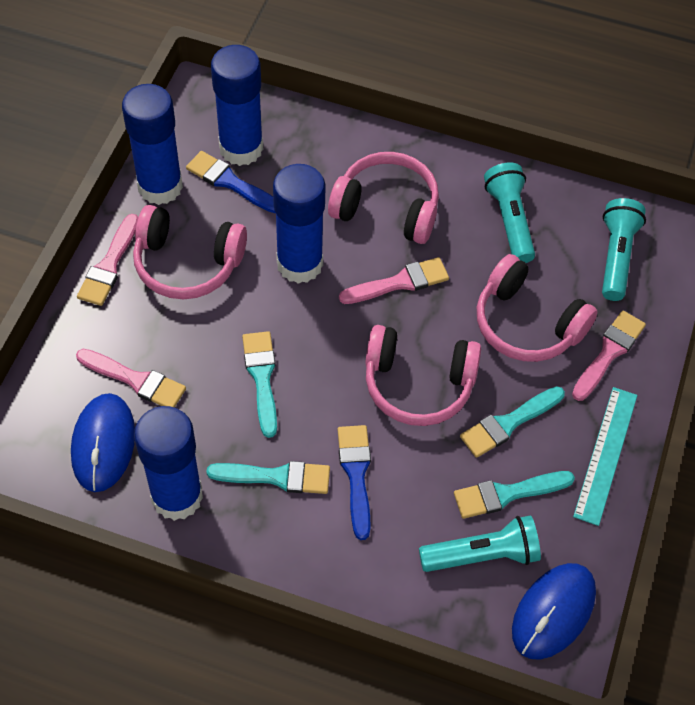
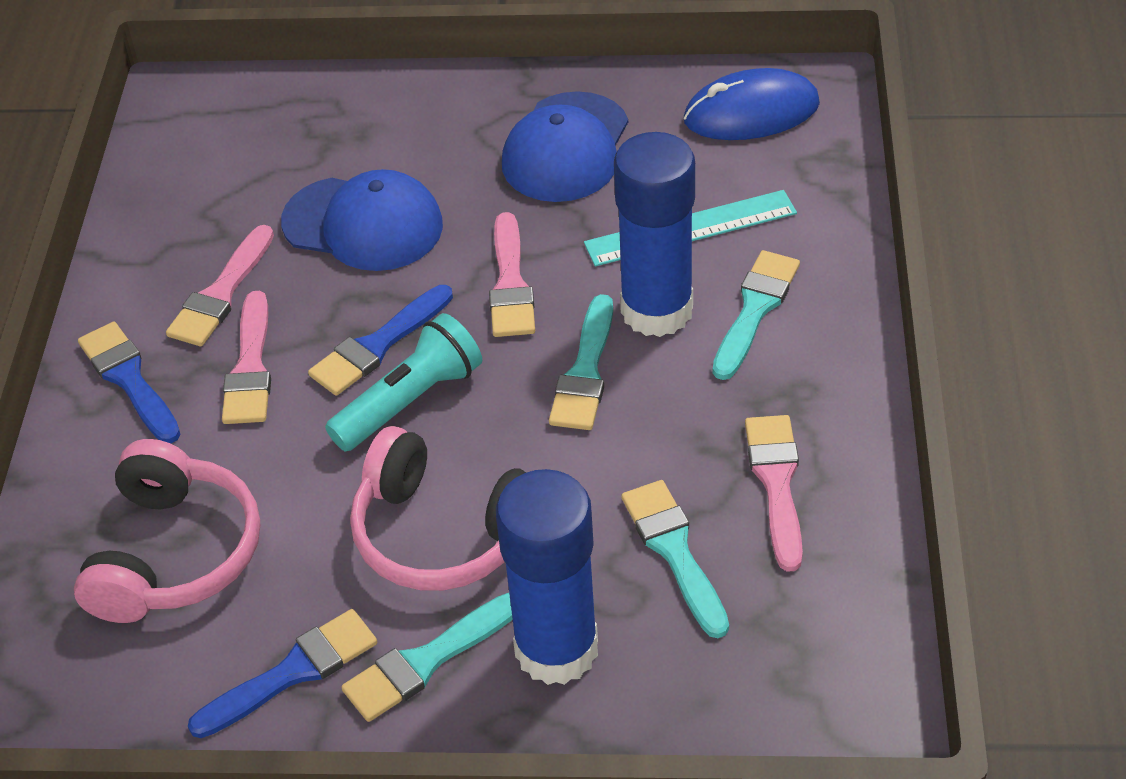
blue brush: 2 -> 3
blue cap: 0 -> 2
blue glue stick: 4 -> 2
blue mouse: 2 -> 1
pink headphones: 4 -> 2
turquoise flashlight: 3 -> 1

